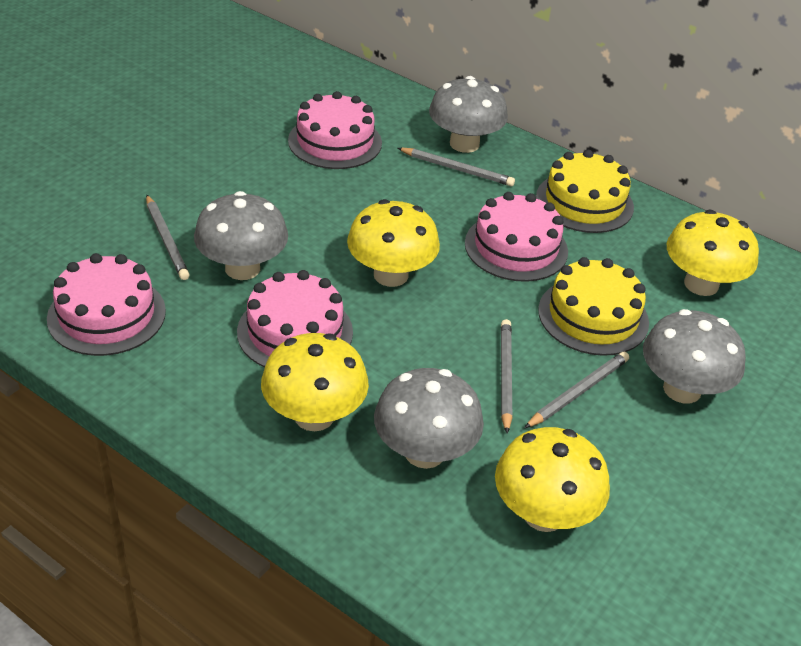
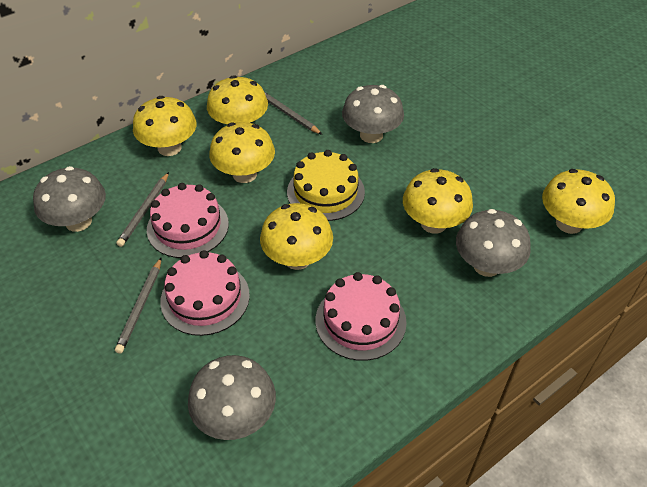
grey pencil: 4 -> 3
pink cake: 4 -> 3
yellow cake: 2 -> 1
yellow mushroom: 4 -> 6

